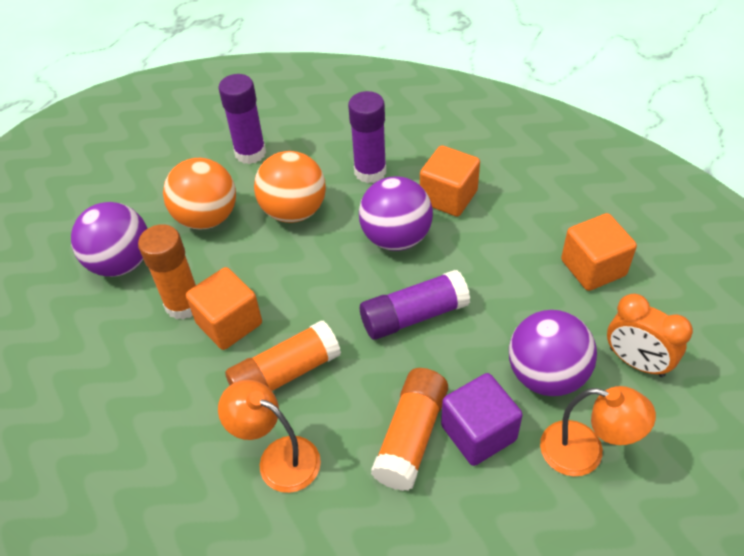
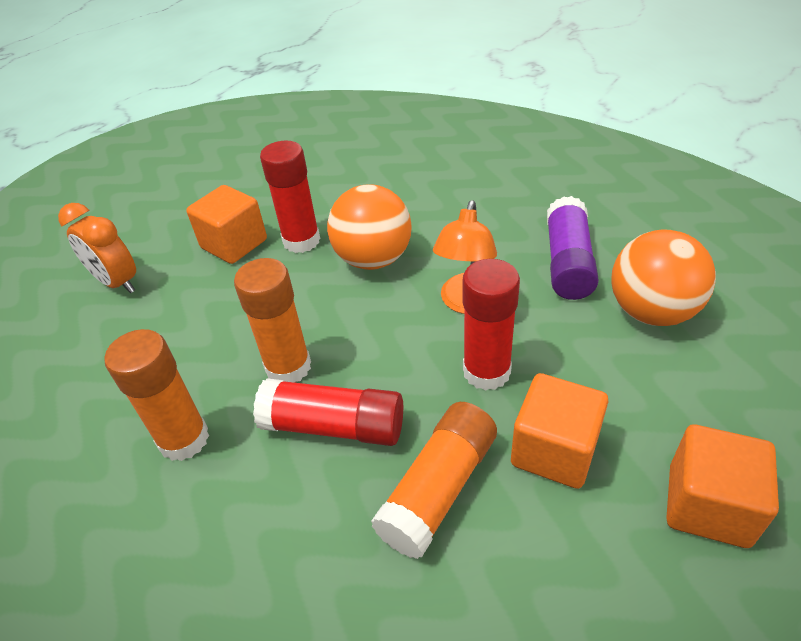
orange lamp: 2 -> 1
purple ball: 3 -> 0
purple cube: 1 -> 0
purple glue stick: 3 -> 1
red glue stick: 0 -> 3

